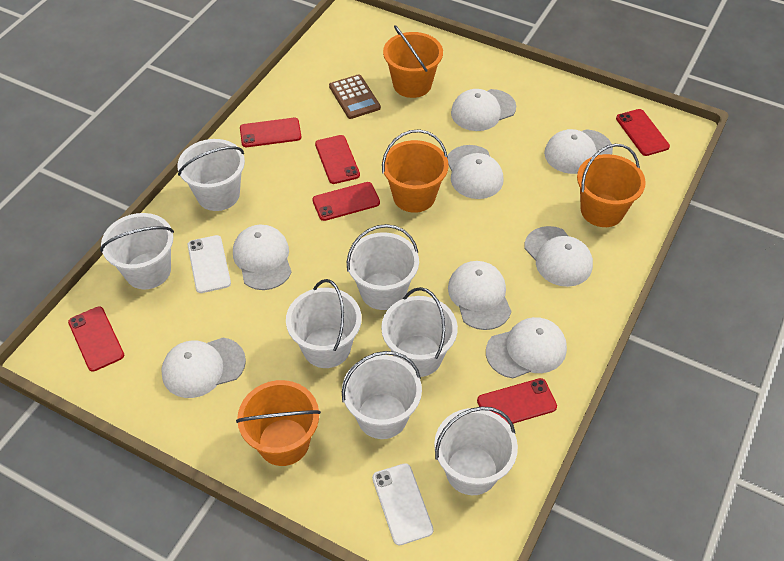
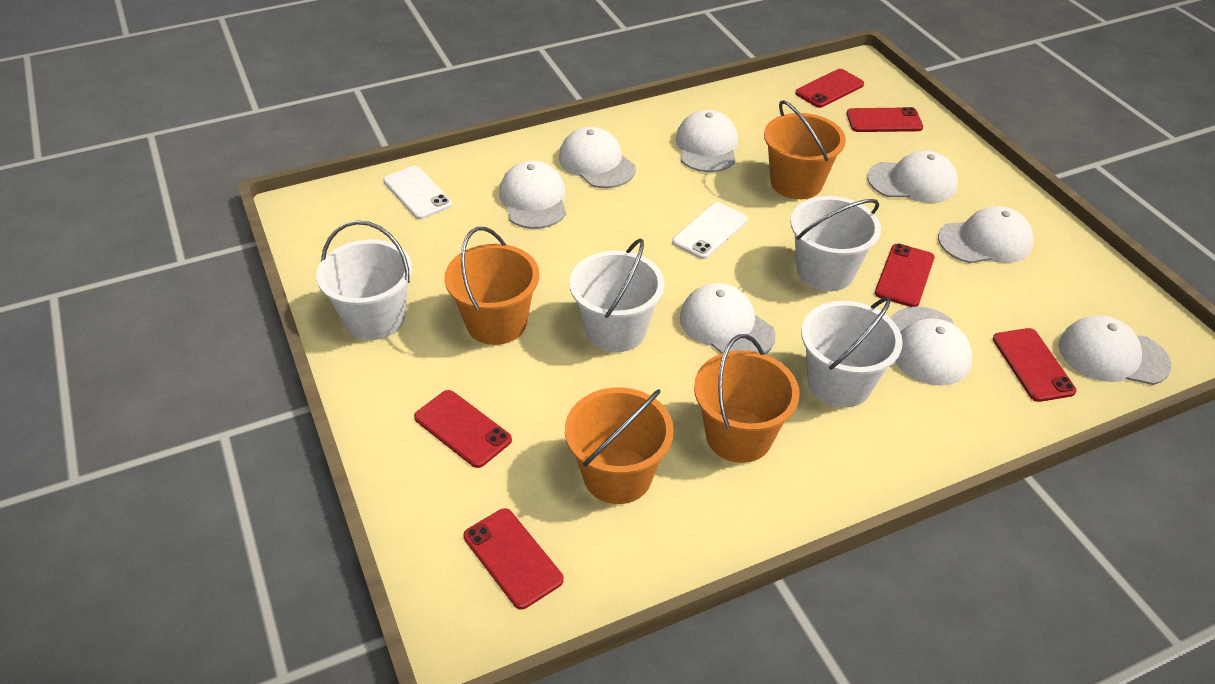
brown calculator: 1 -> 0
white bucket: 7 -> 4

